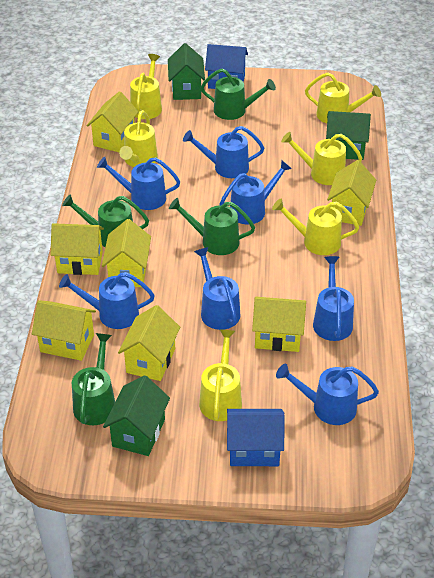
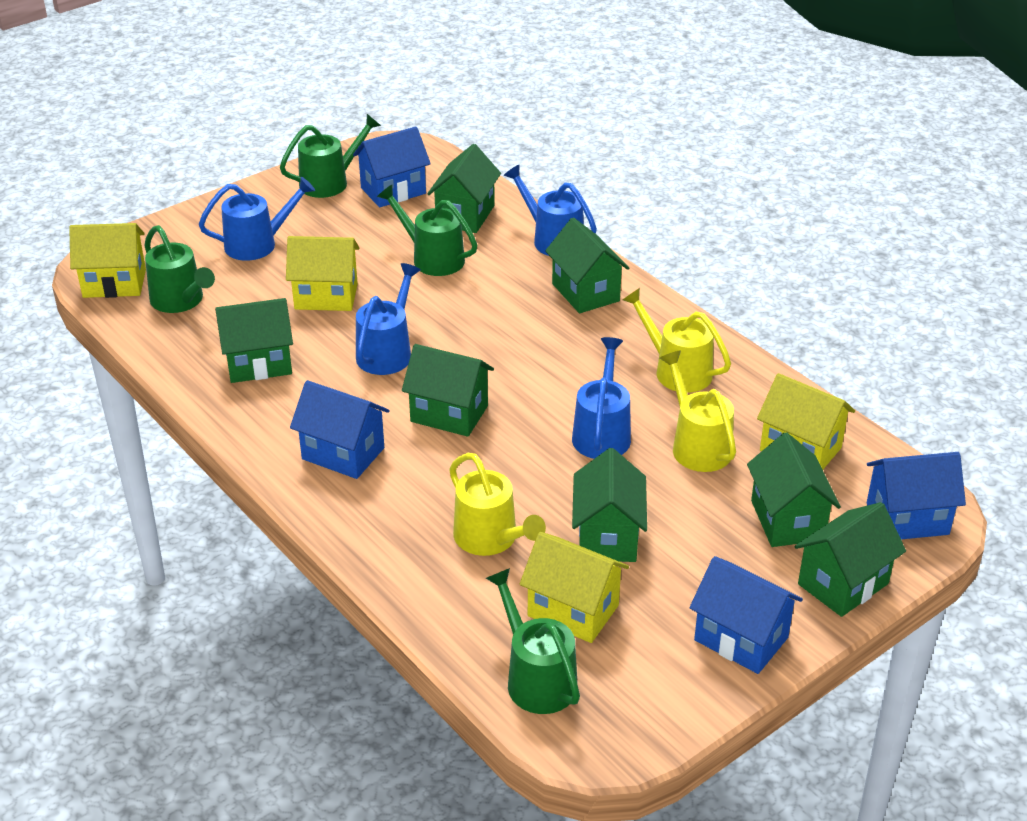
blue house: 2 -> 4
blue watering can: 7 -> 4
green house: 3 -> 7
yellow house: 7 -> 4
yellow watering can: 6 -> 3

